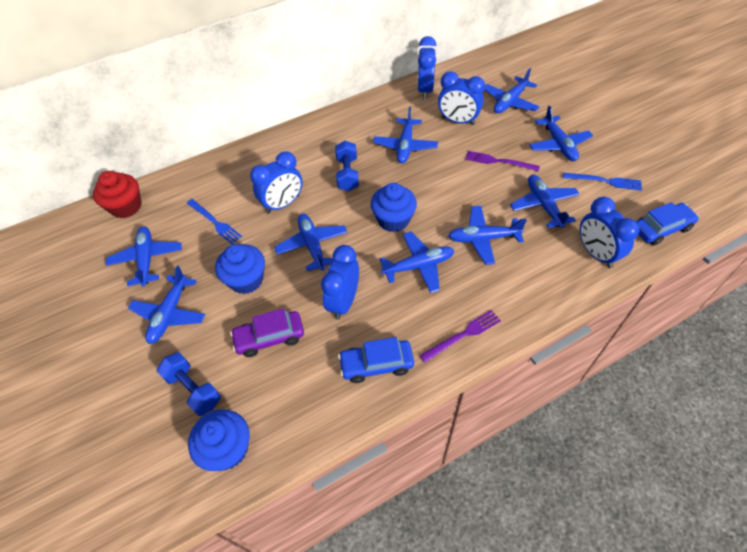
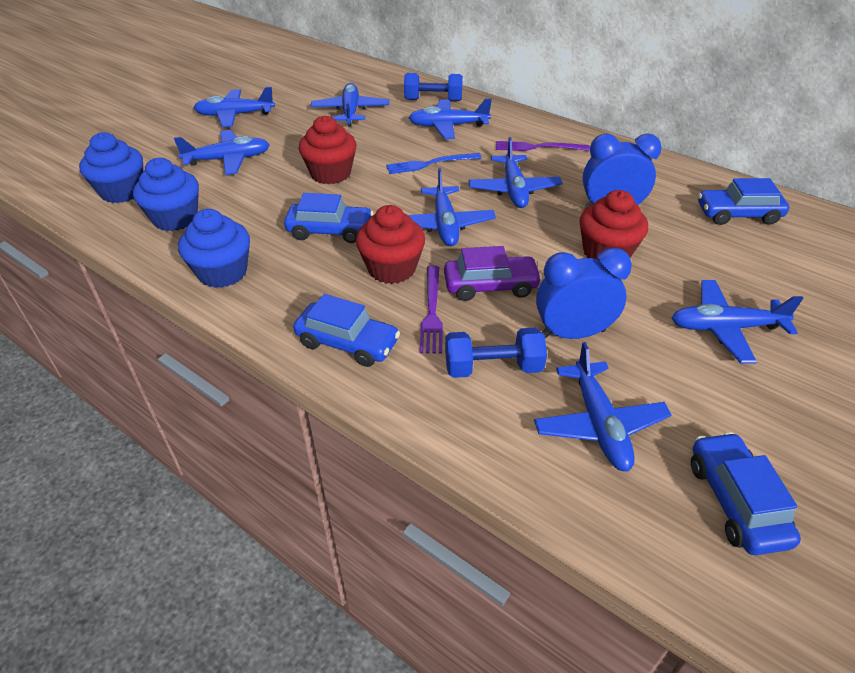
blue car: 2 -> 4
blue clock: 5 -> 2
blue fork: 2 -> 1
blue plane: 9 -> 8
red cupcake: 1 -> 3

